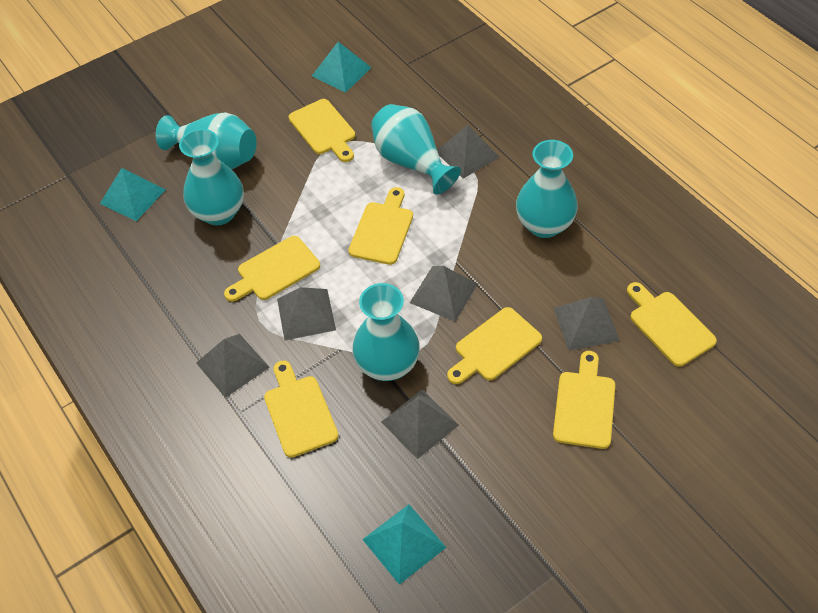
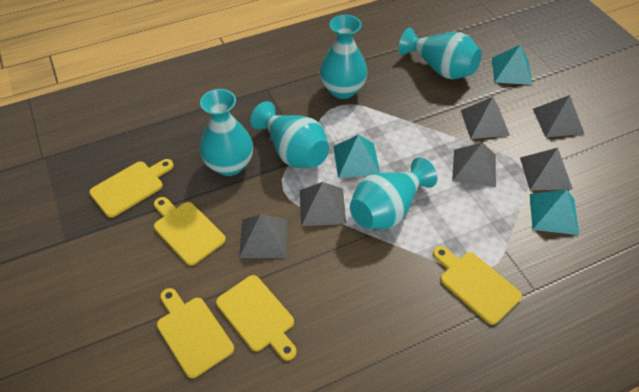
yellow cutting board: 7 -> 5

